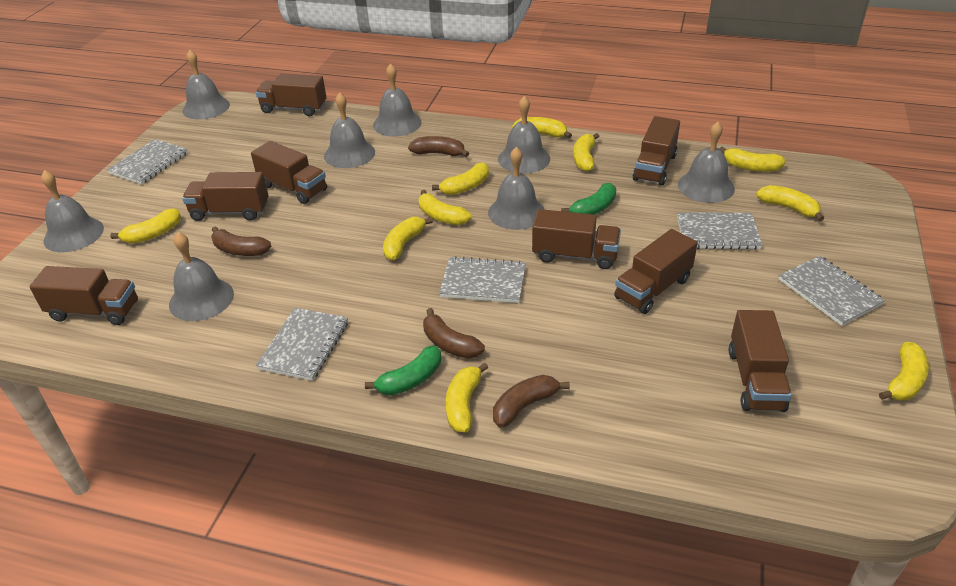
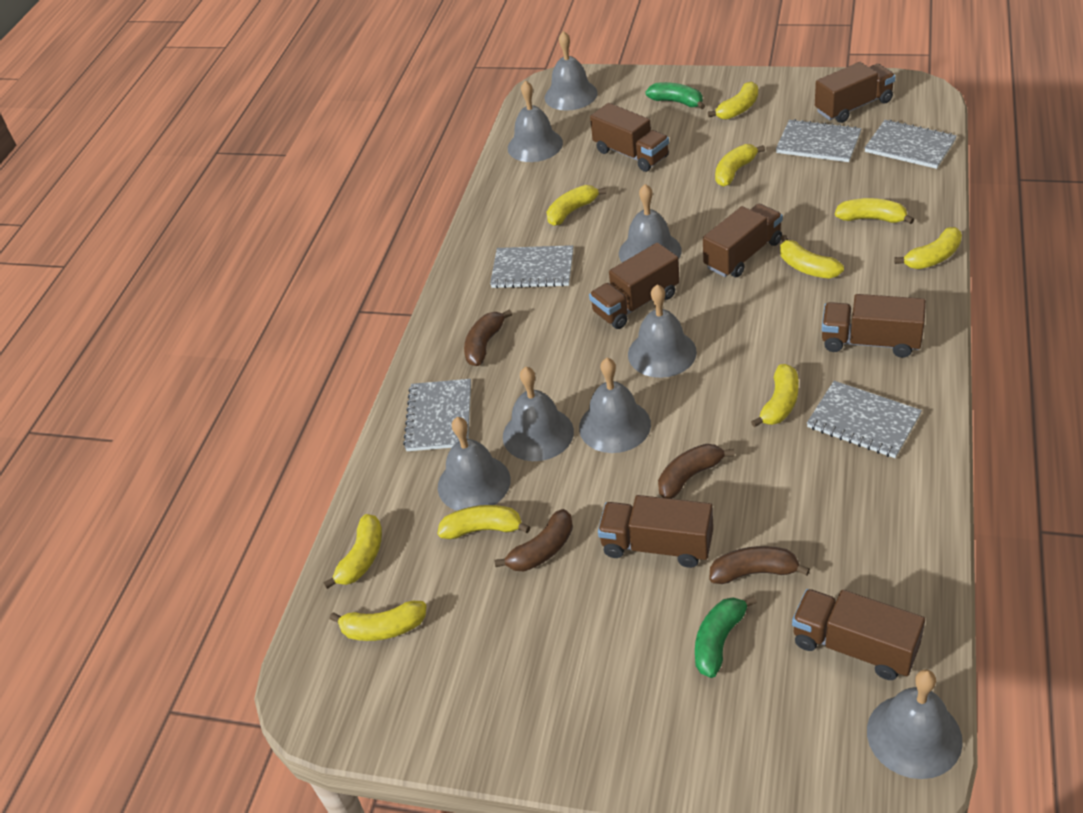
brown truck: 8 -> 7

